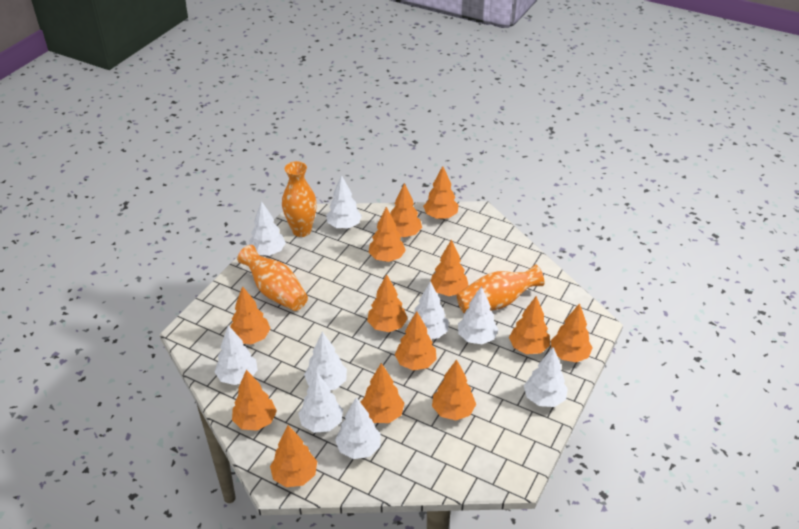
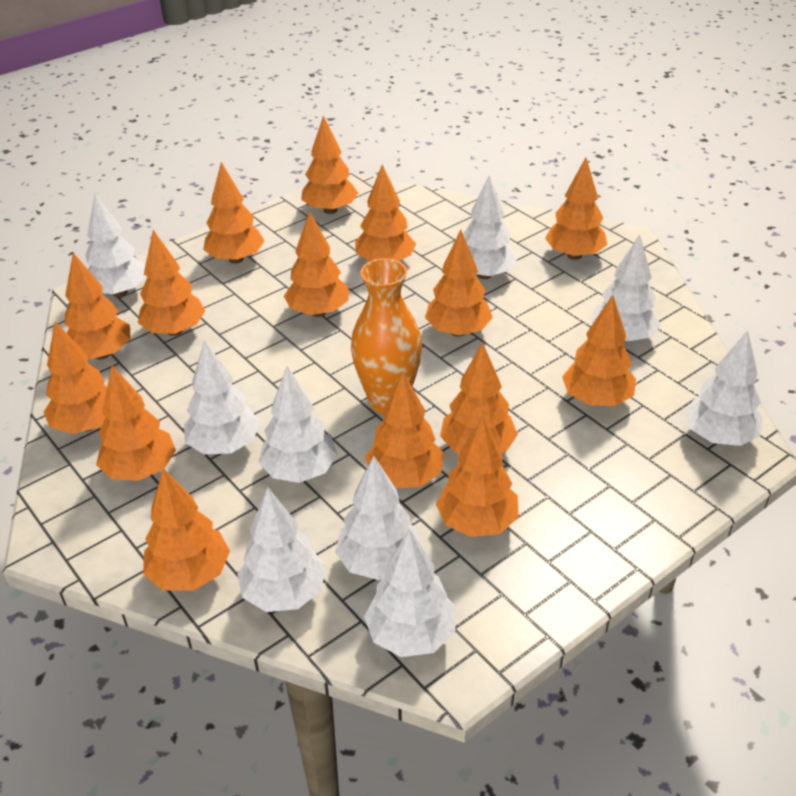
orange tree: 13 -> 15
orange vase: 3 -> 1

